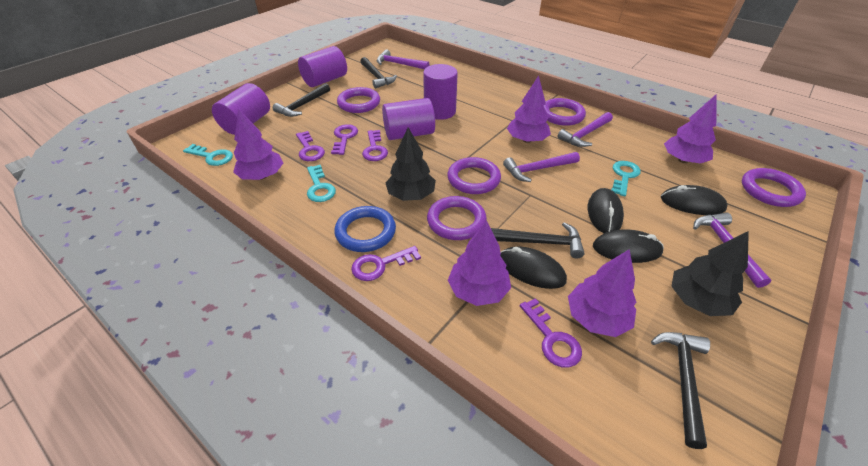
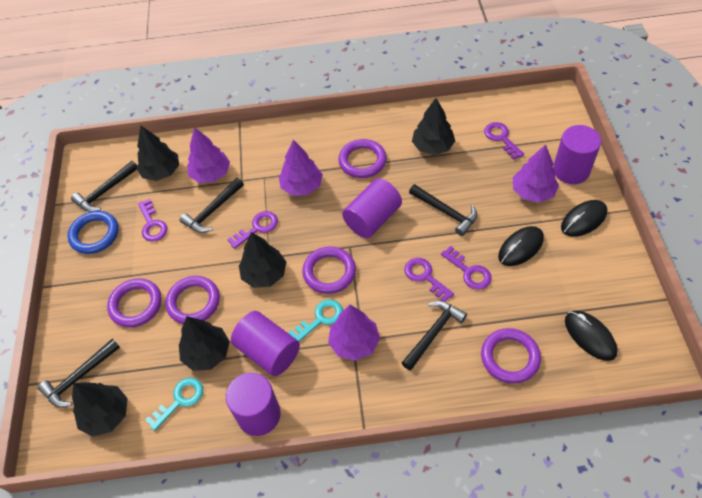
black hammer: 4 -> 5
black mouse: 4 -> 3
black tree: 2 -> 5
purple hammer: 4 -> 0
purple tree: 5 -> 4
turquoise key: 3 -> 2

